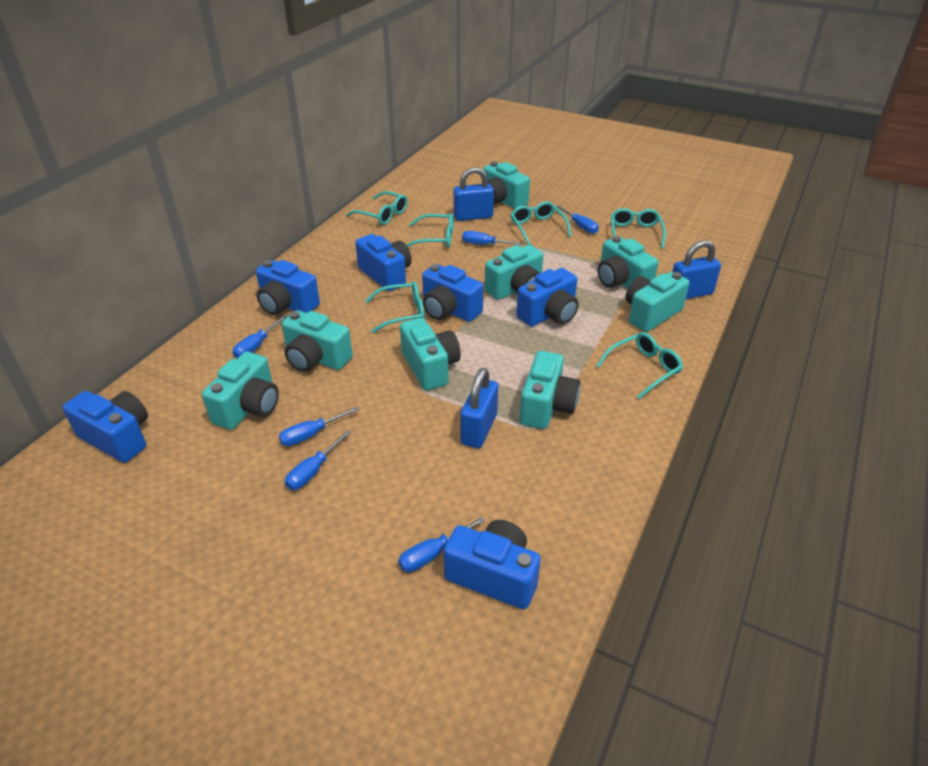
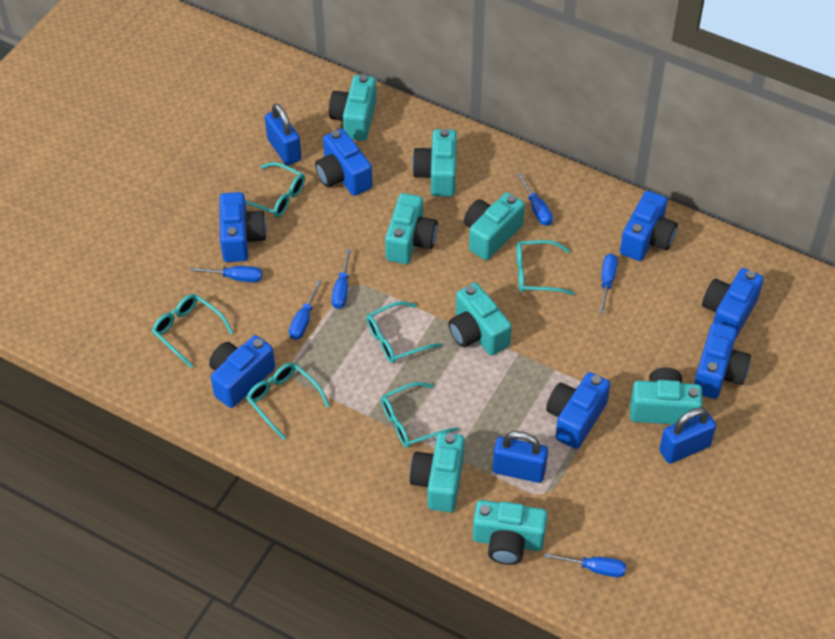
blue camera: 6 -> 7

